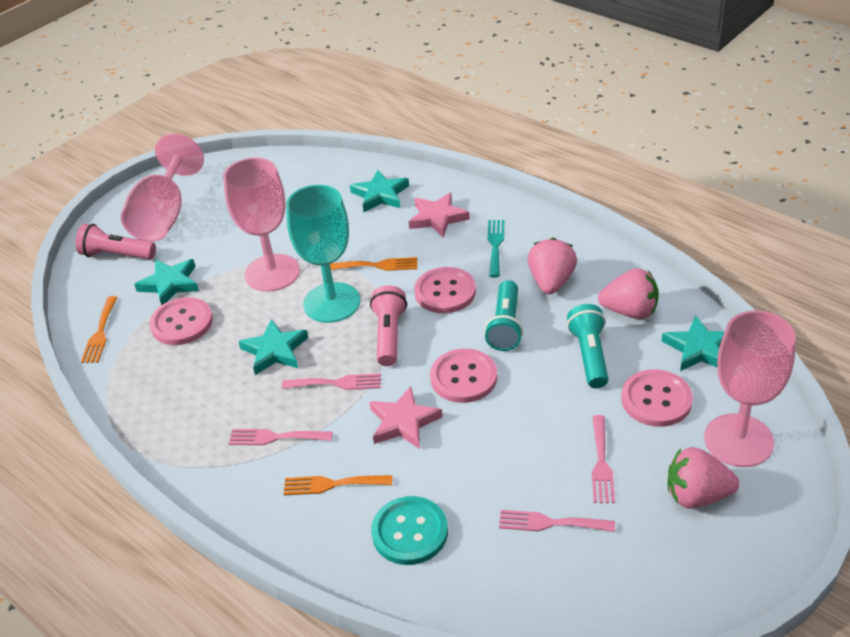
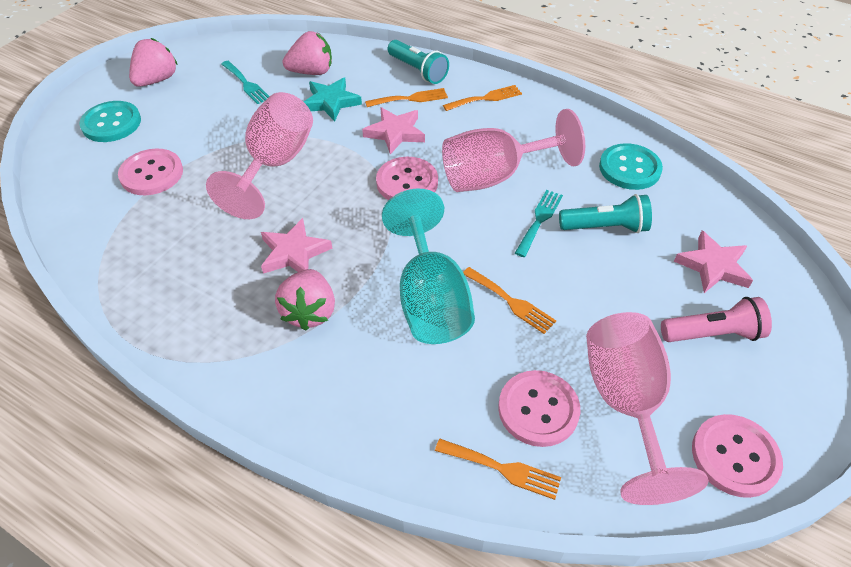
orange fork: 3 -> 4
pink flashlight: 2 -> 1
pink fork: 4 -> 0
pink star: 2 -> 3
turquoise button: 1 -> 2
turquoise fork: 1 -> 2
turquoise star: 4 -> 1

